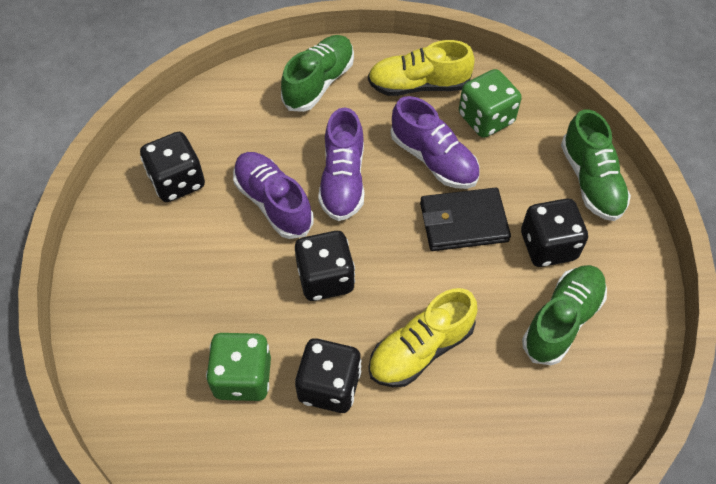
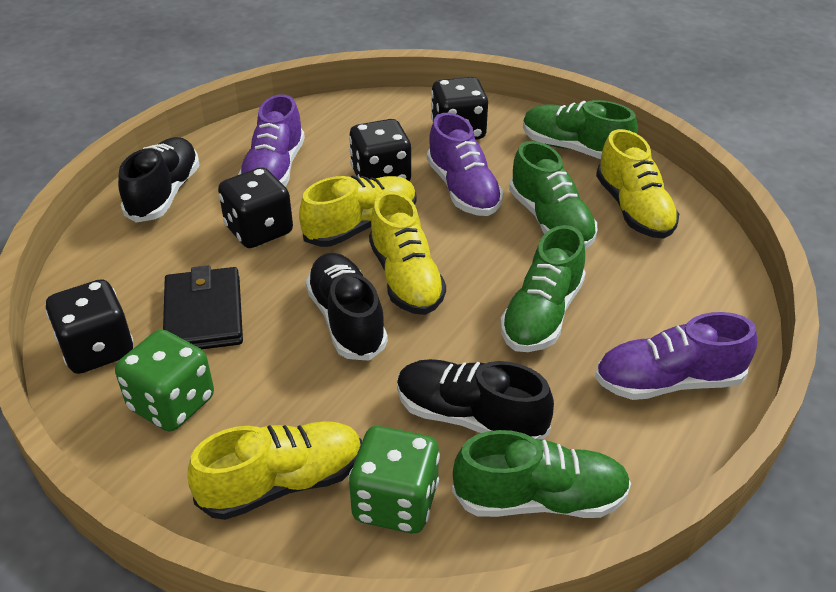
black shoe: 0 -> 3
green shoe: 3 -> 4
yellow shoe: 2 -> 4

